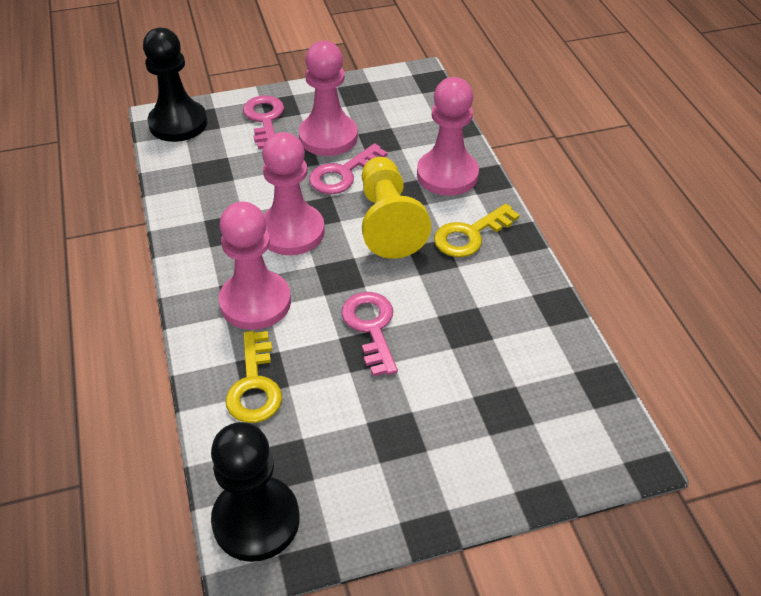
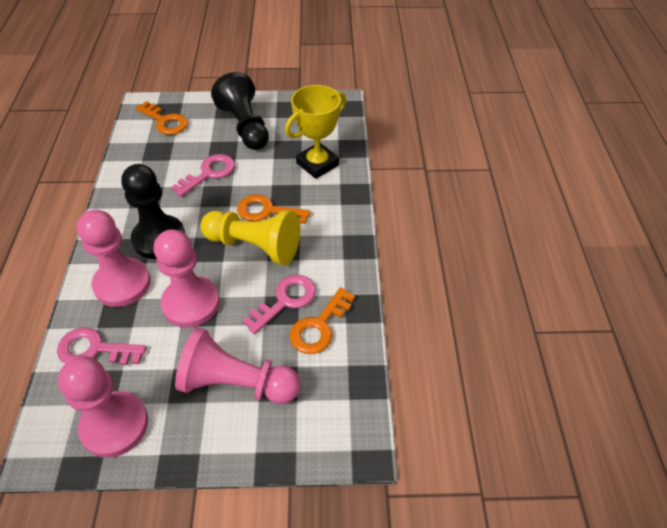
orange key: 0 -> 3
yellow key: 2 -> 0
yellow trophy: 0 -> 1

